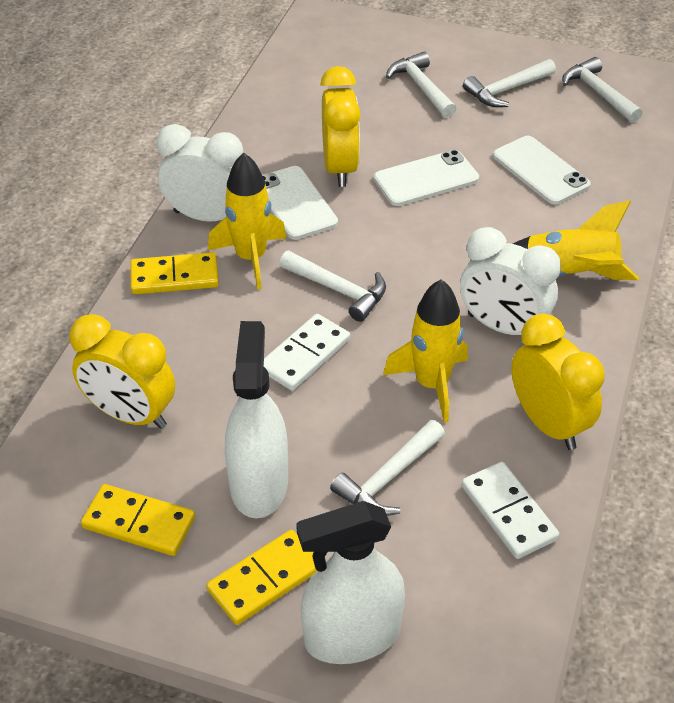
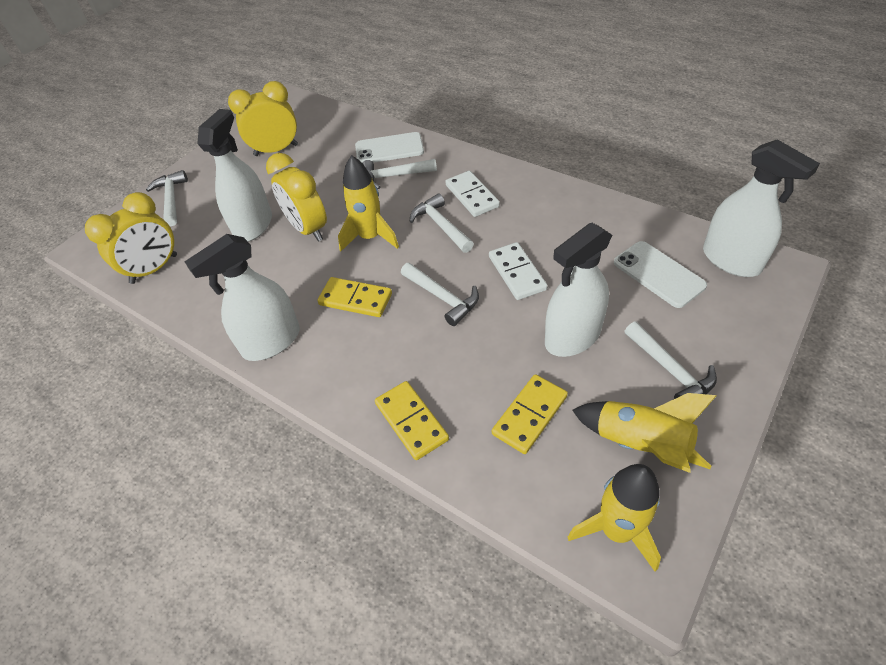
white clock: 2 -> 0
white phone: 3 -> 2
white spray bottle: 2 -> 4

